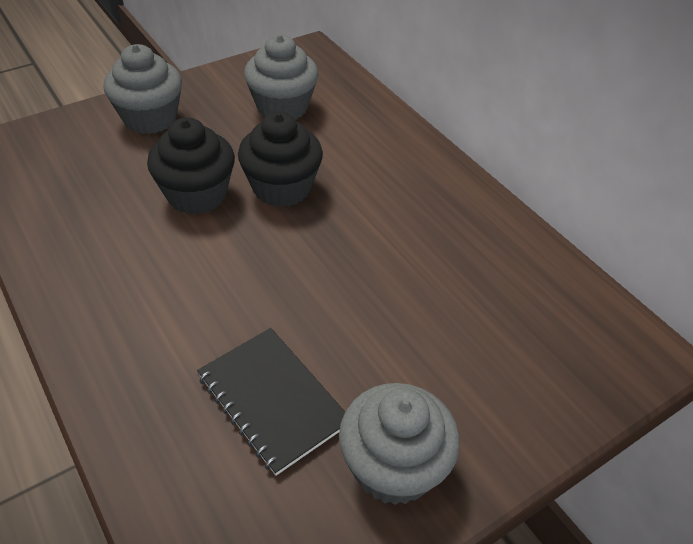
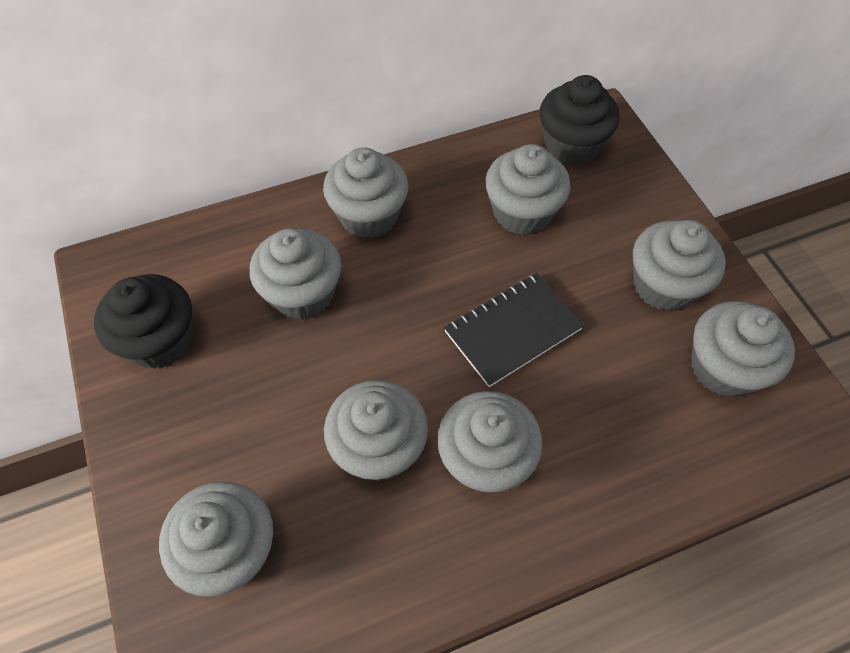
grey cupcake: 3 -> 8

